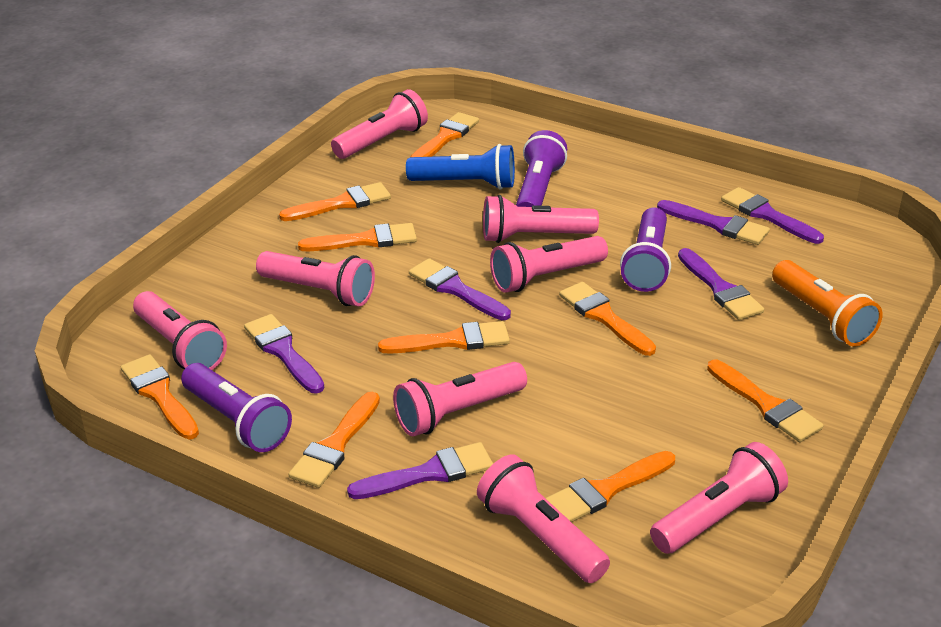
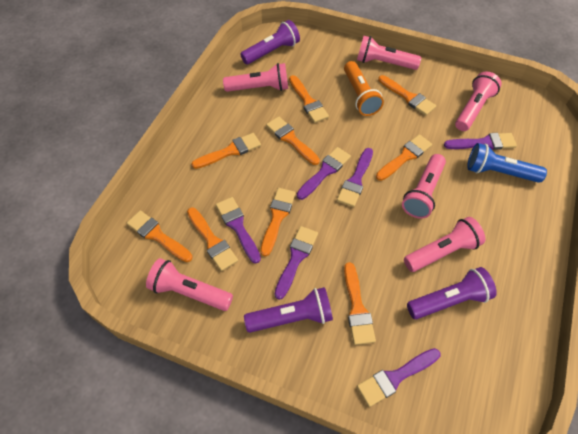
pink flashlight: 8 -> 6

